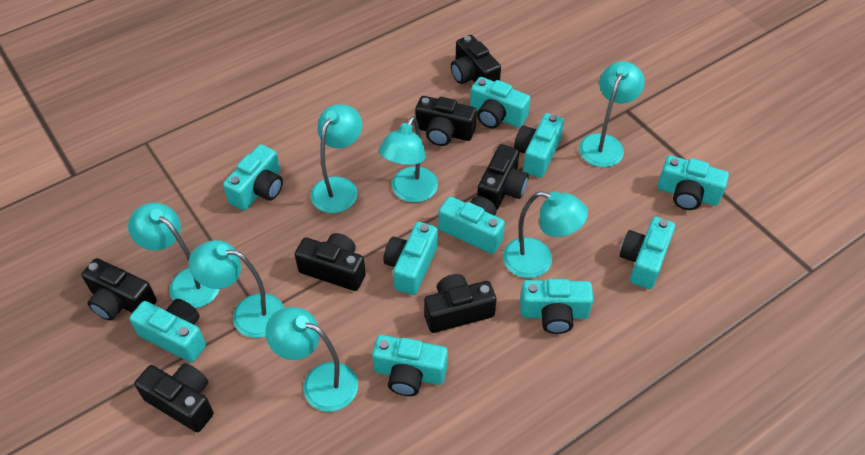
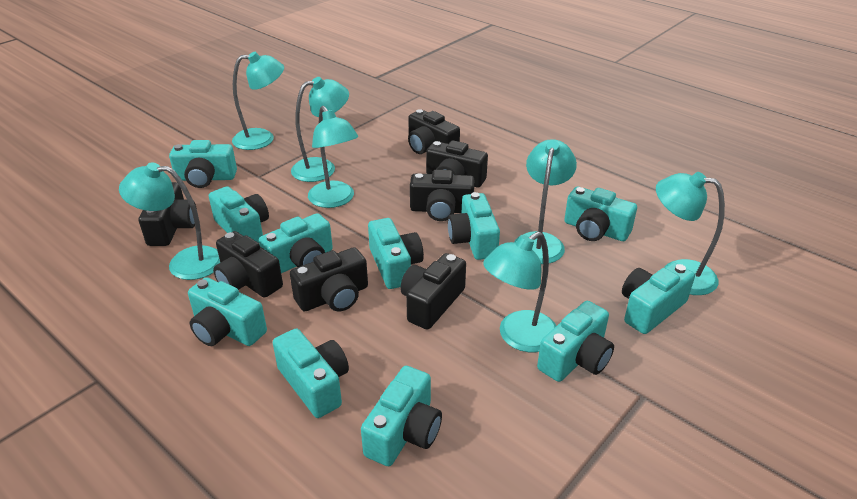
turquoise camera: 10 -> 11

